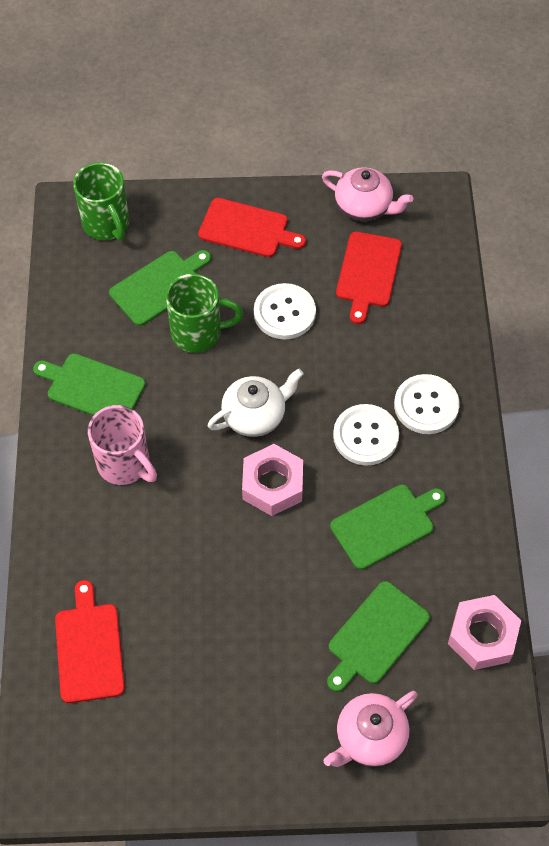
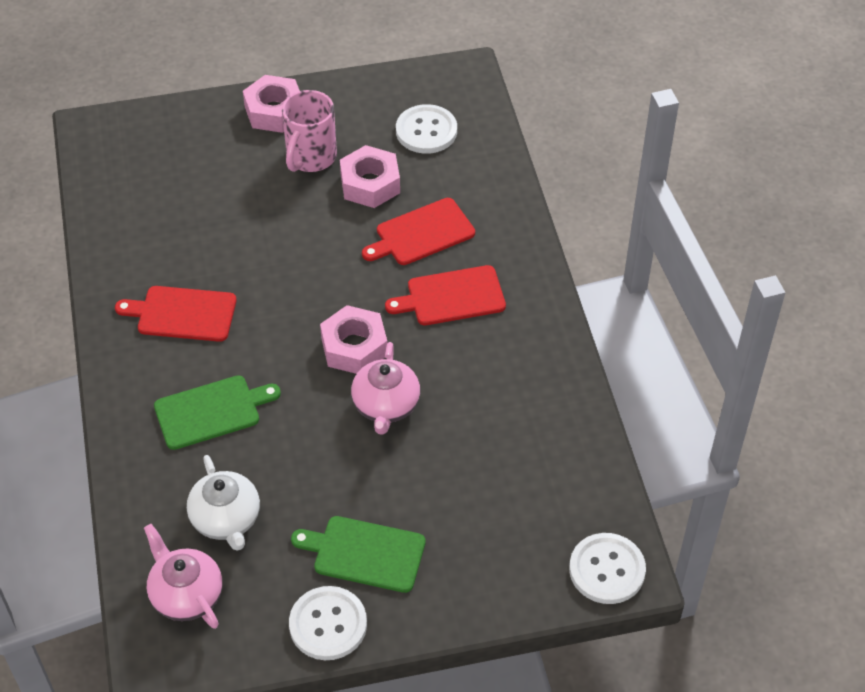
green cutting board: 4 -> 2
green mug: 2 -> 0
pink nut: 2 -> 3

